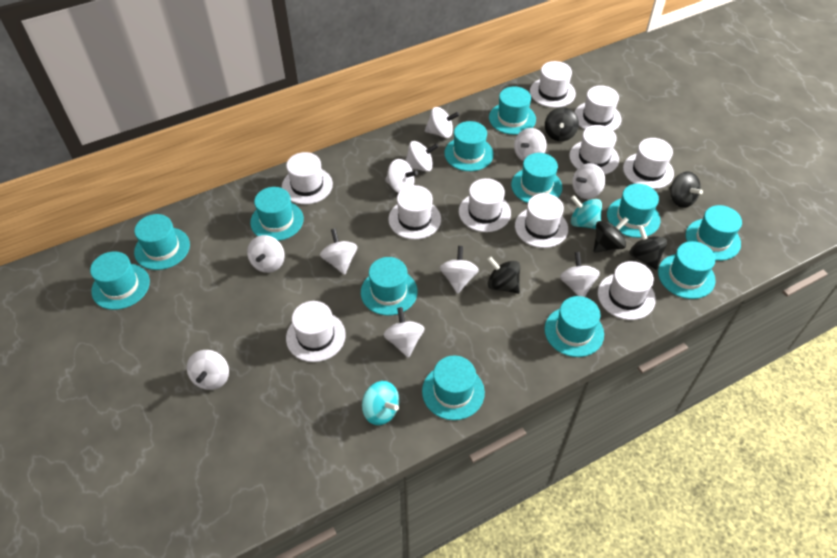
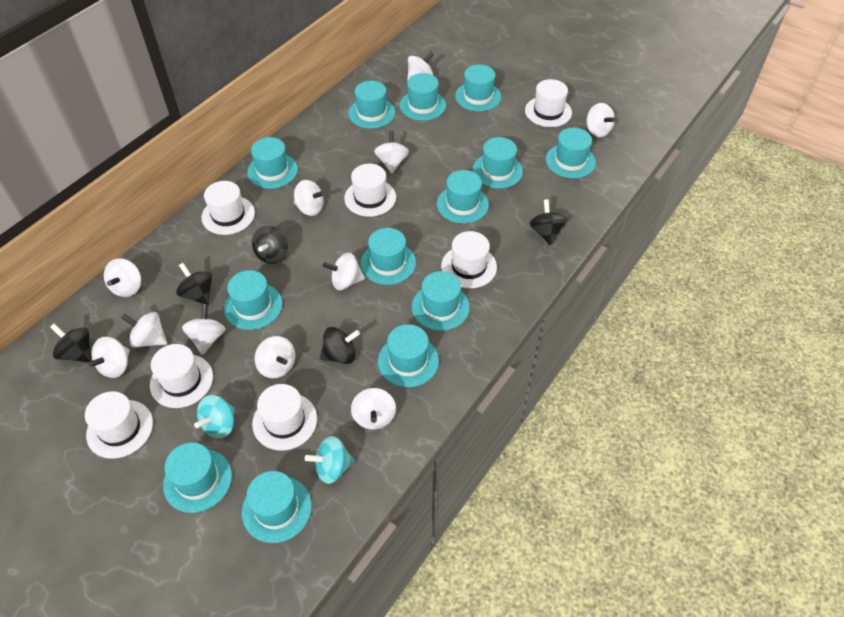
turquoise hat: 12 -> 13
white hat: 10 -> 7

